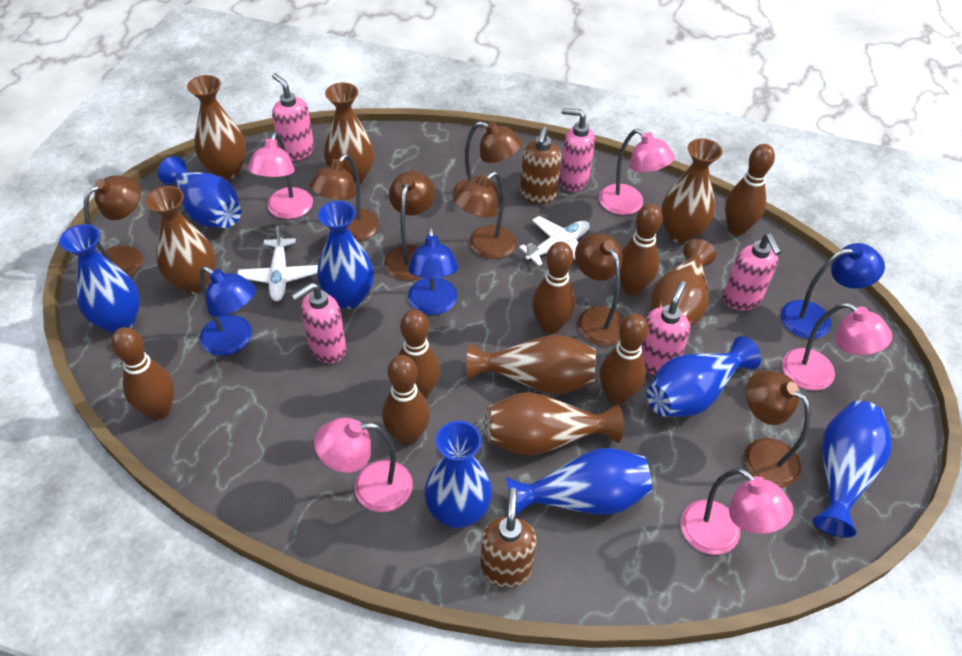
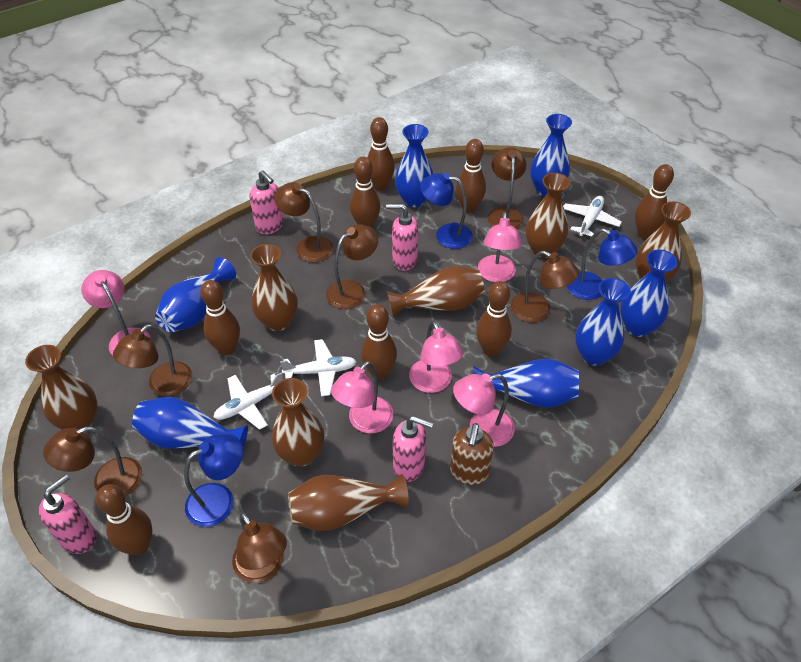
brown bowling pin: 7 -> 8
brown soap dispenser: 2 -> 1
pink soap dispenser: 5 -> 4
white plane: 2 -> 3

